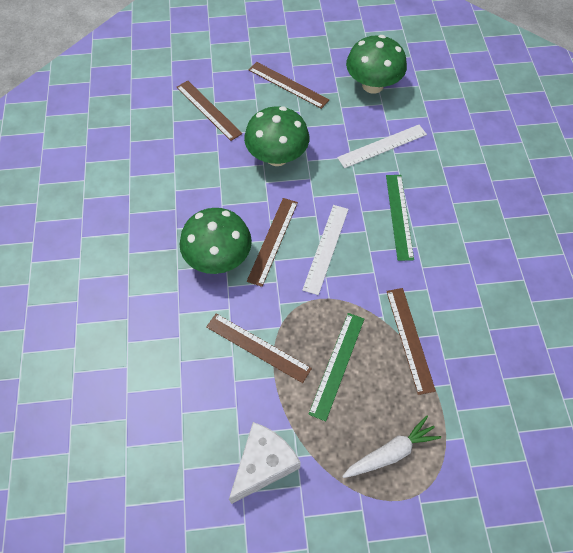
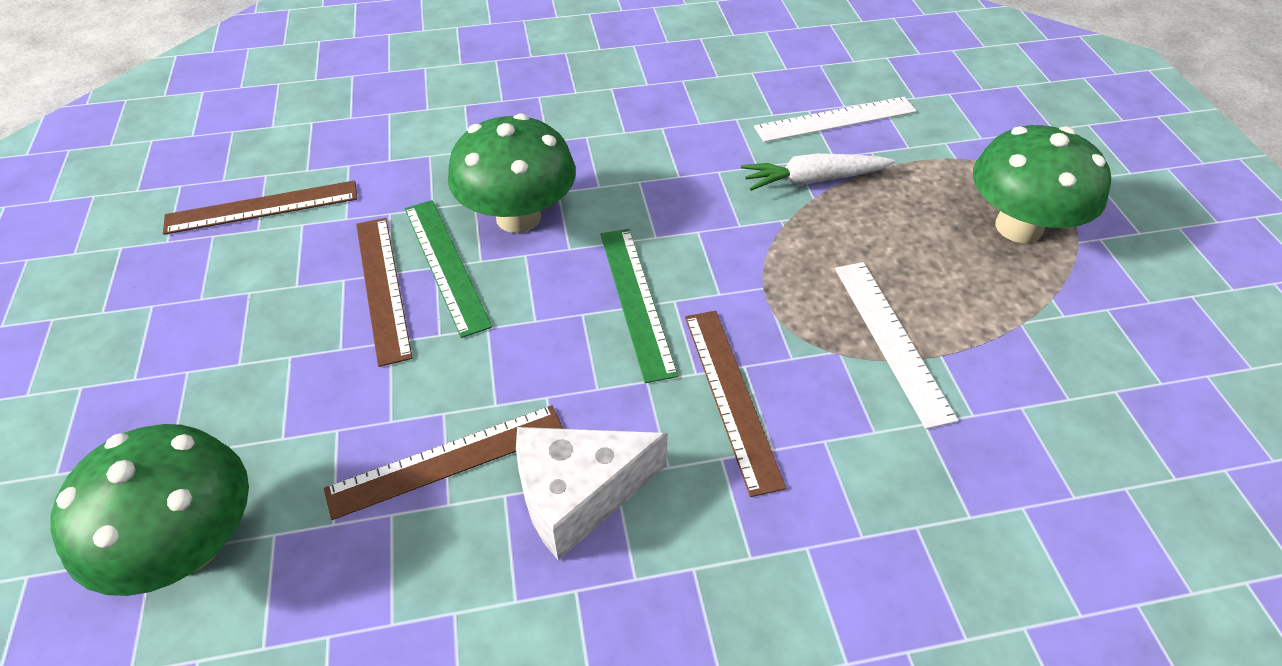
brown ruler: 5 -> 4

